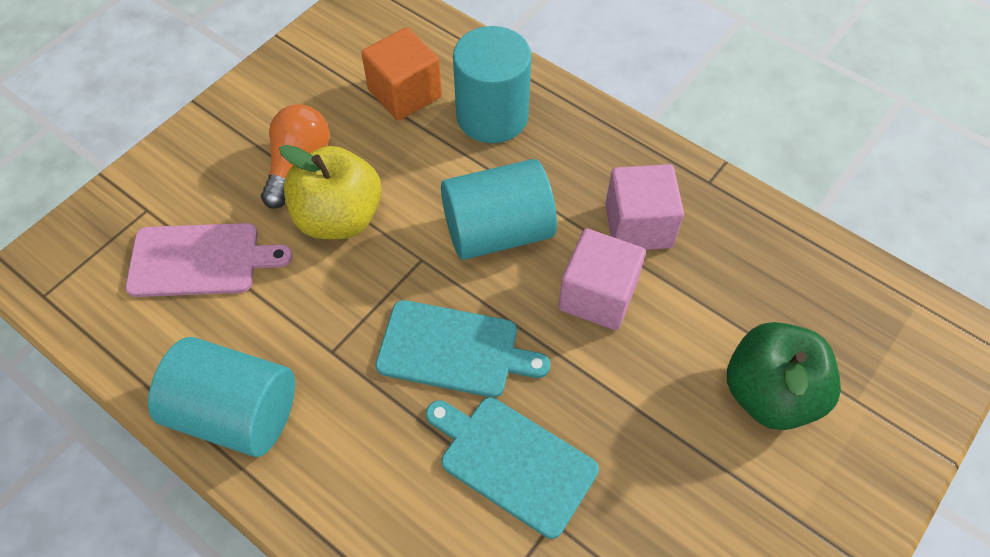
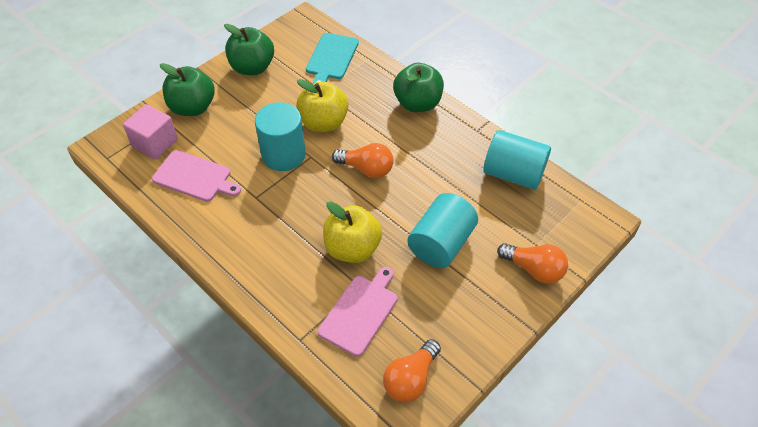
green apple: 1 -> 3
orange cube: 1 -> 0
orange light bulb: 1 -> 3
pink cube: 2 -> 1
pink cutting board: 1 -> 2
turquoise cutting board: 2 -> 1
yellow apple: 1 -> 2

